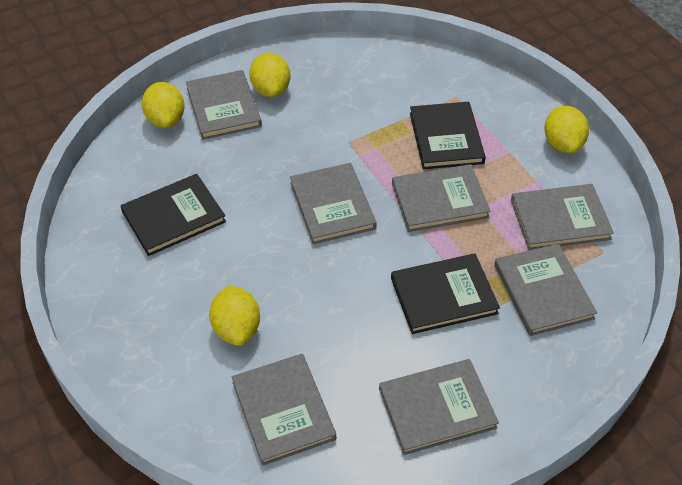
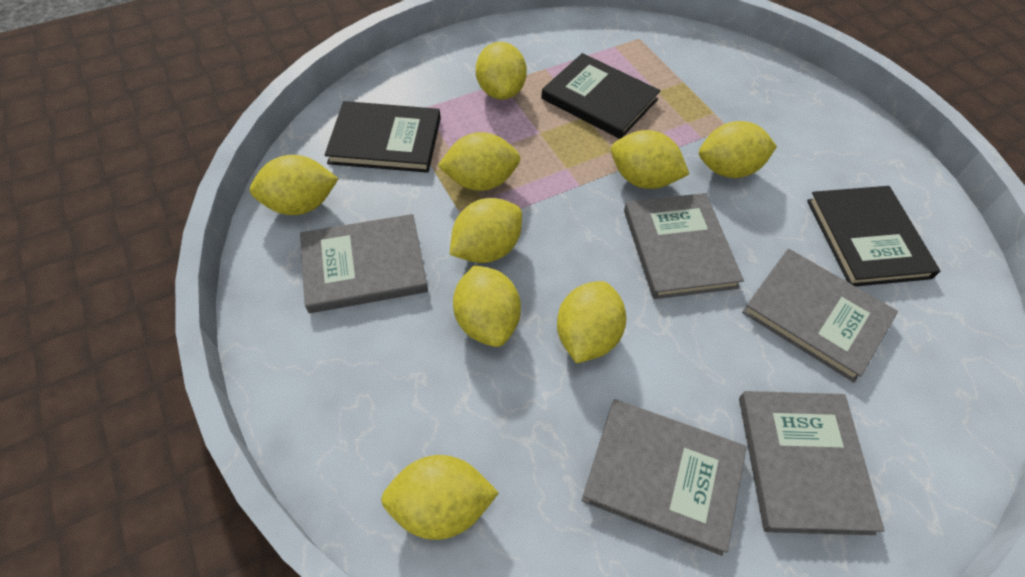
grey book: 7 -> 5
yellow lemon: 4 -> 9

